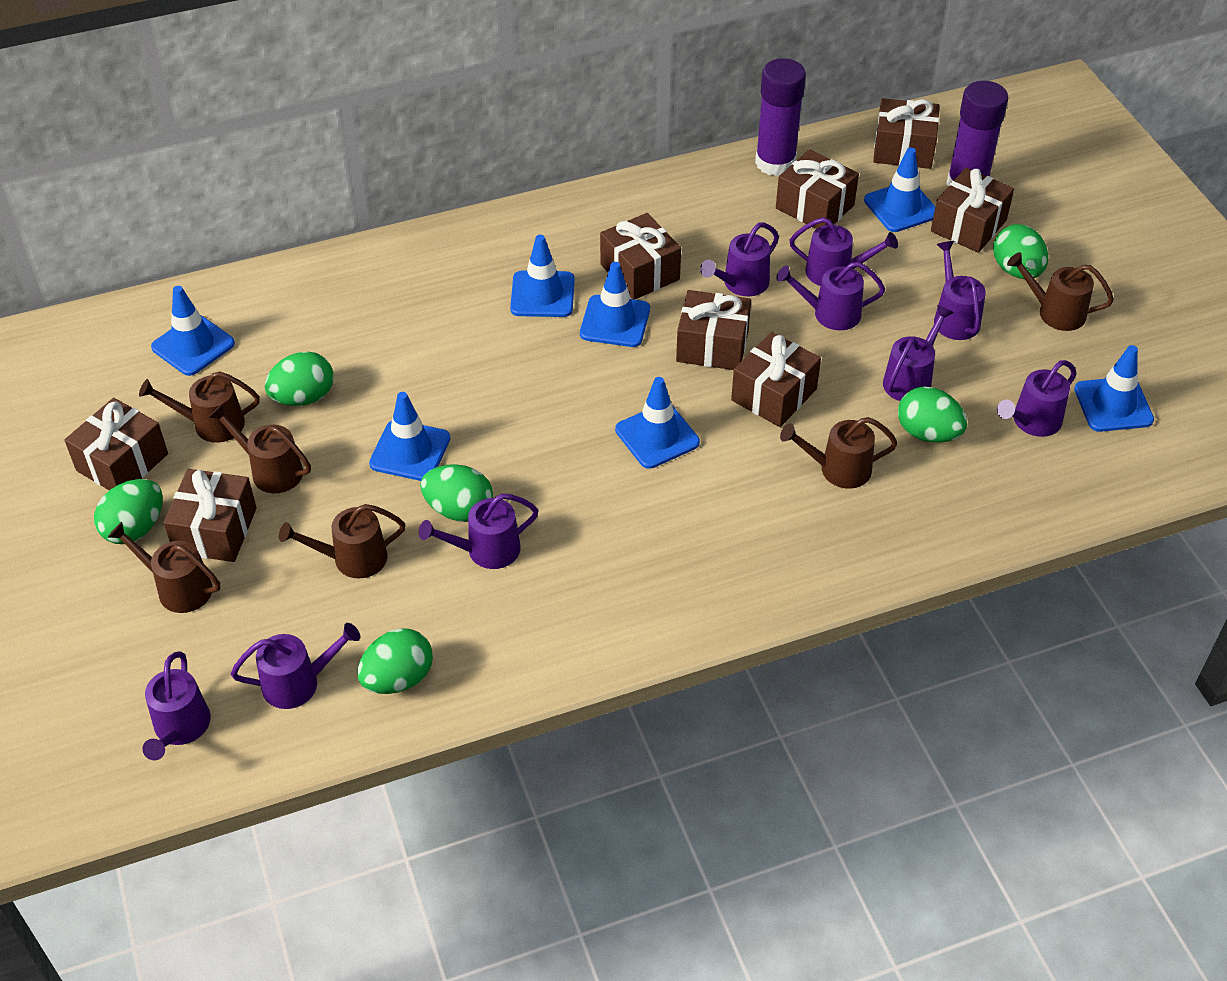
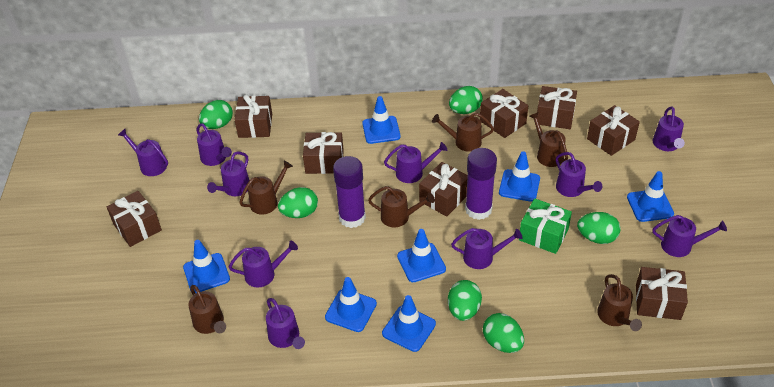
green gift: 0 -> 1
purple watering can: 9 -> 10

